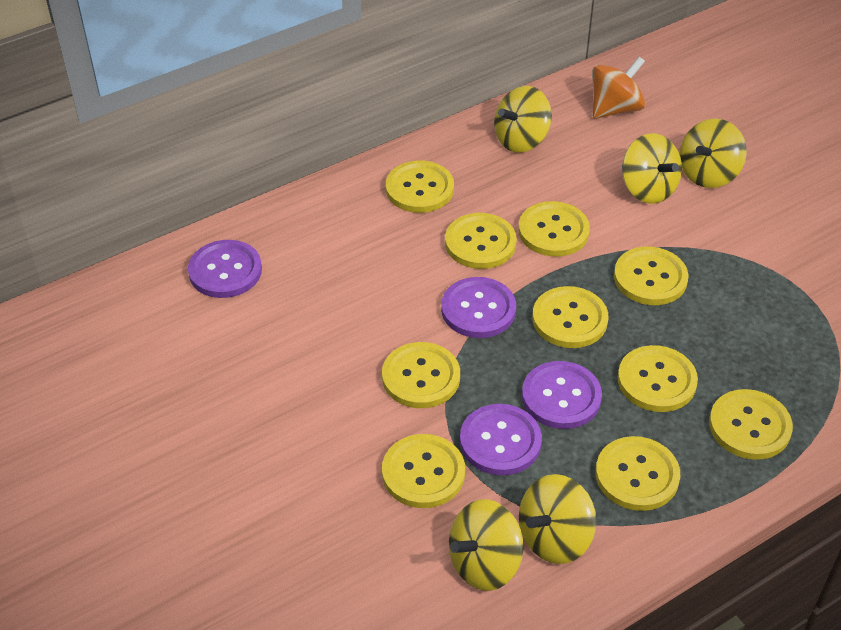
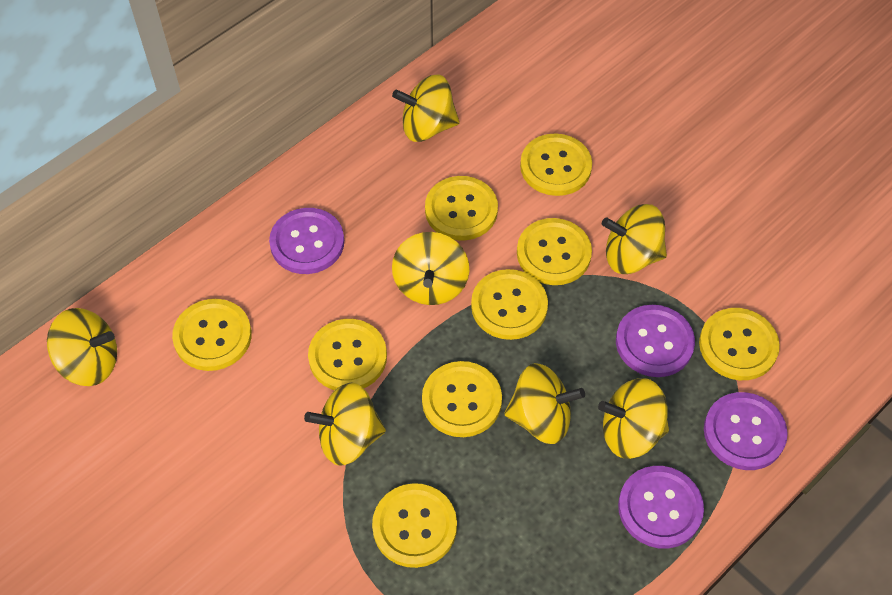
orange spinning top: 1 -> 0
yellow button: 10 -> 9
yellow spinning top: 5 -> 7

